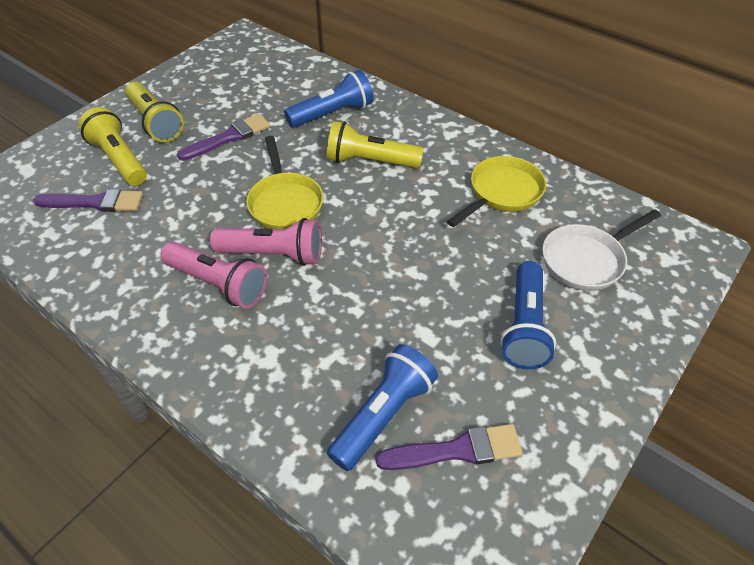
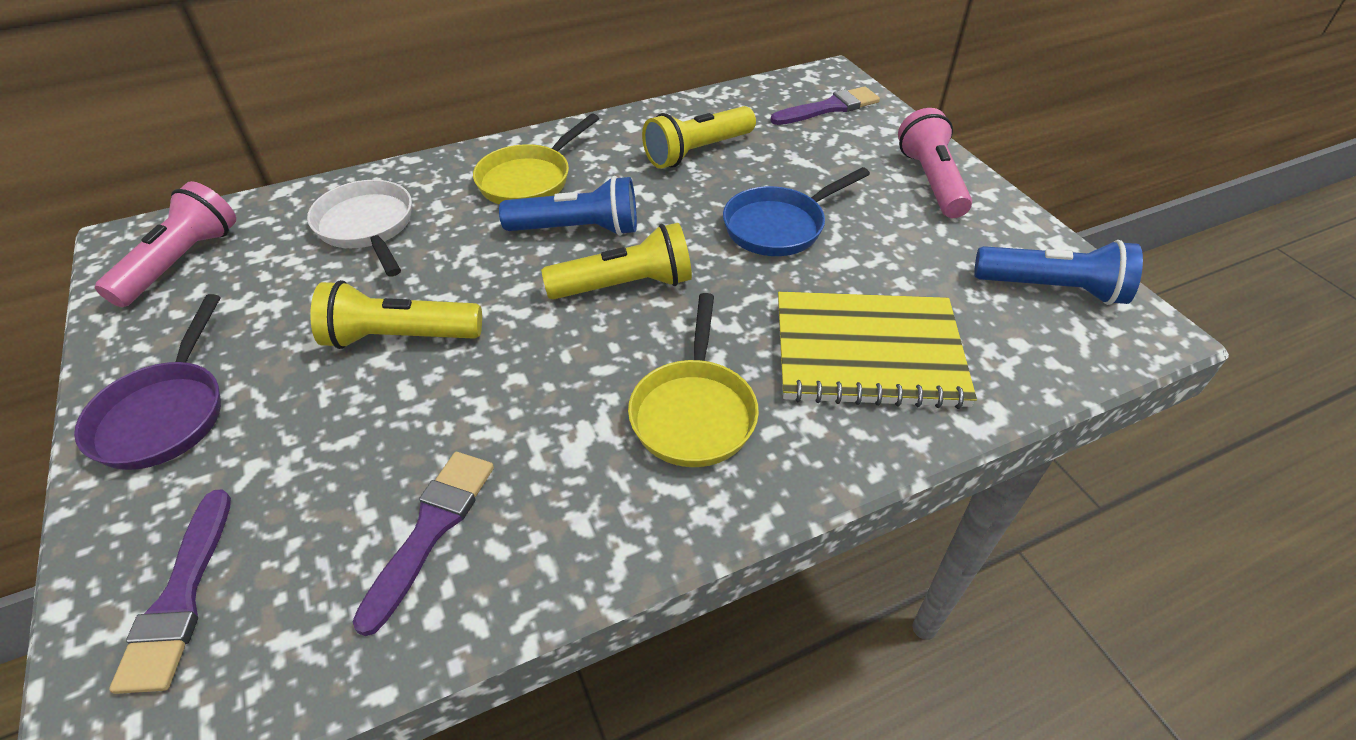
blue flashlight: 3 -> 2
blue pan: 0 -> 1
purple pan: 0 -> 1
yellow notebook: 0 -> 1

